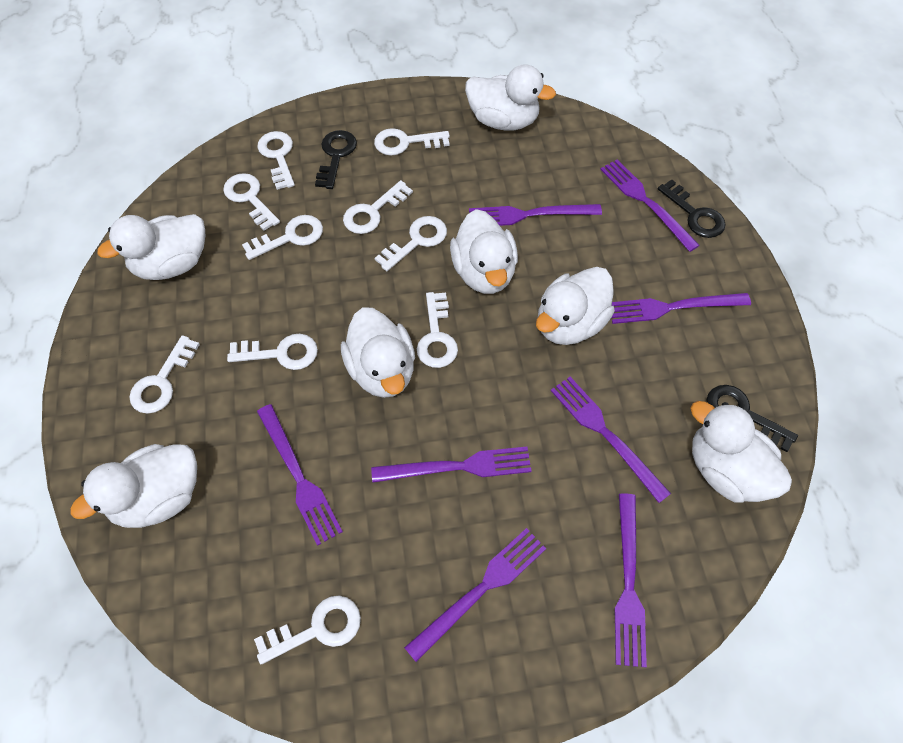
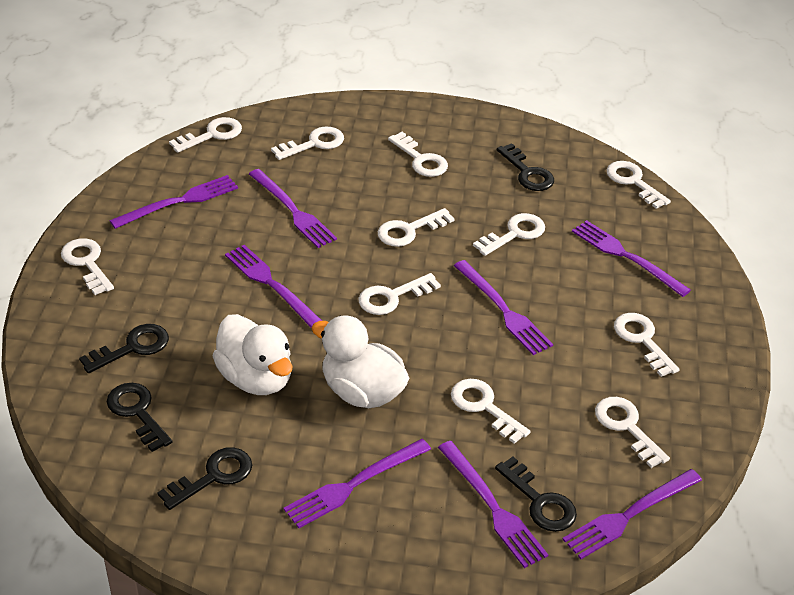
black key: 3 -> 5
white duck: 7 -> 2
white key: 10 -> 11

